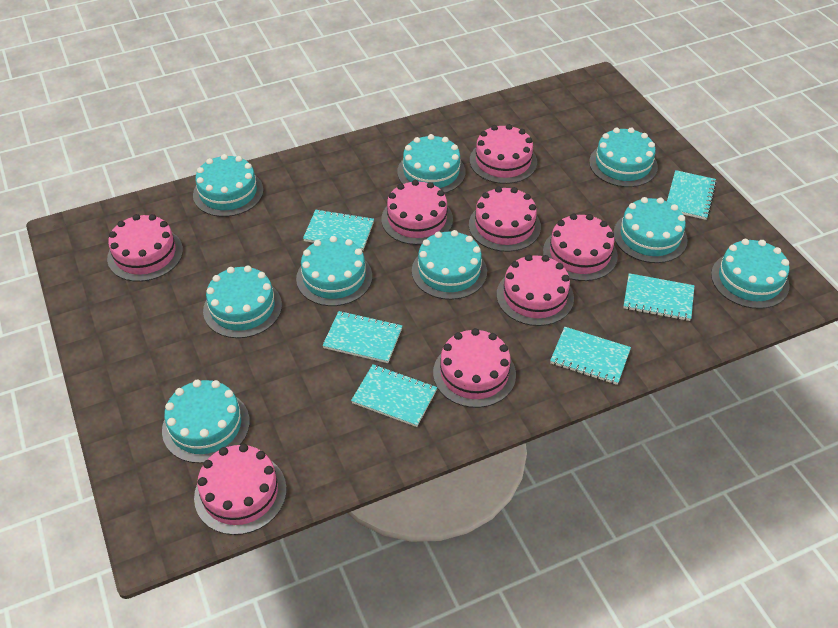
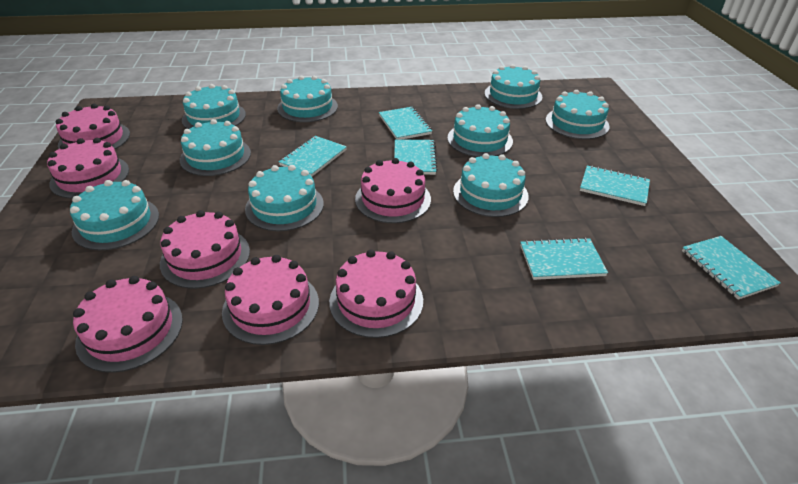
pink cake: 8 -> 7

